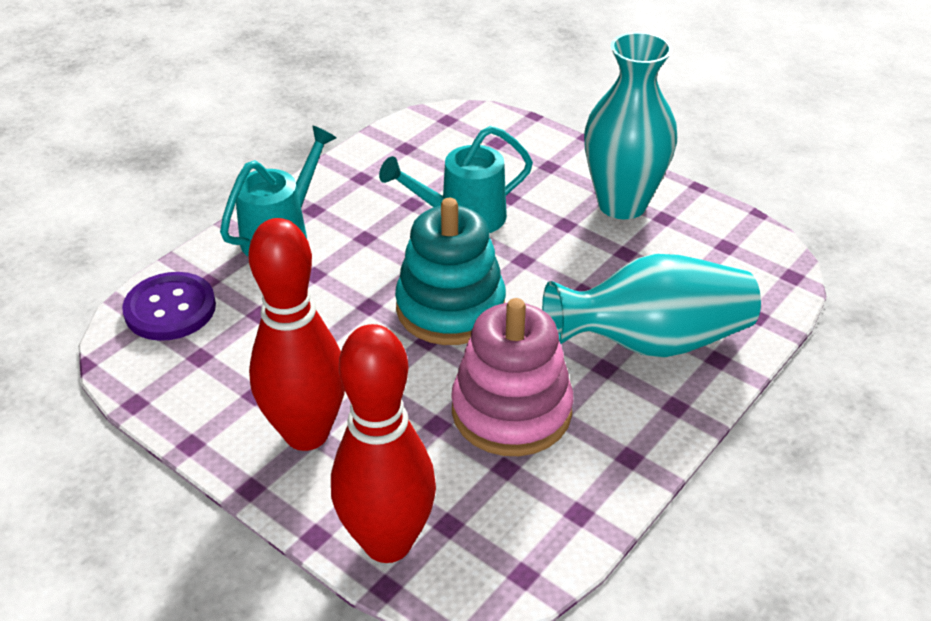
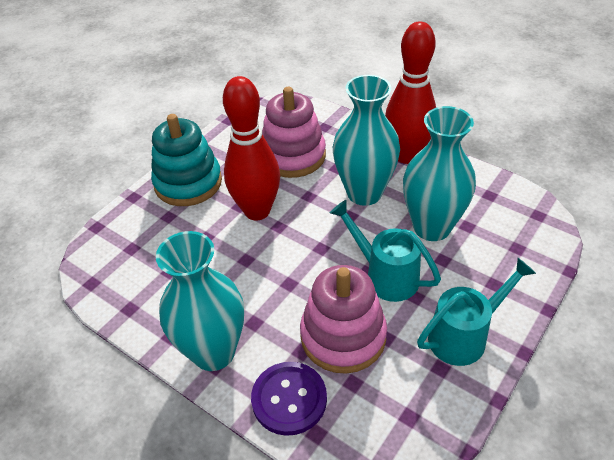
pink stacking toy: 1 -> 2
turquoise vase: 2 -> 3

